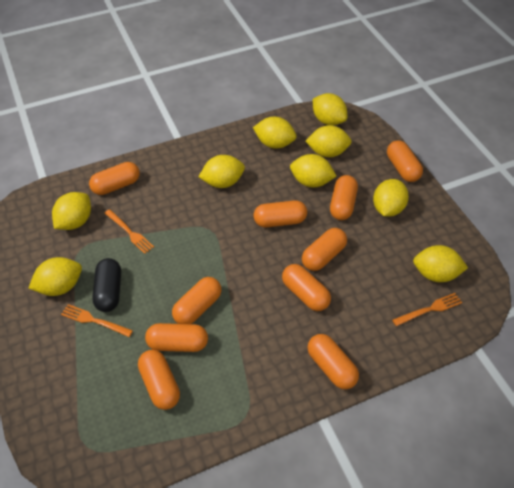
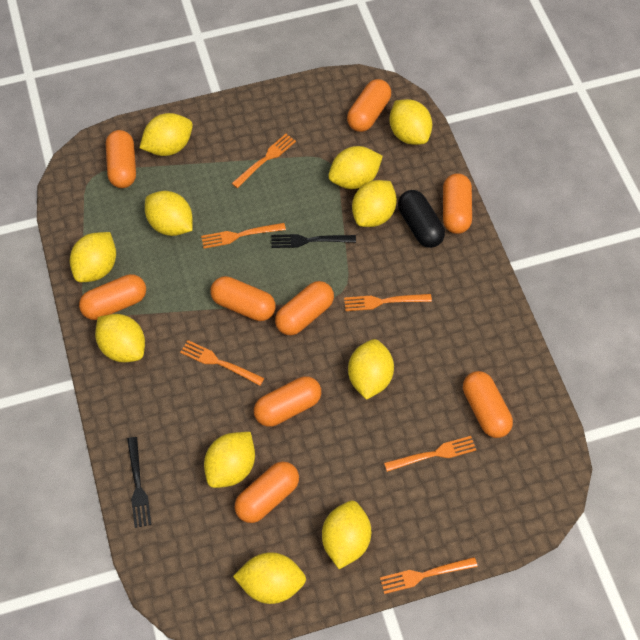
black fork: 0 -> 2
orange capsule: 10 -> 9
orange fork: 3 -> 6
yellow lemon: 9 -> 11

